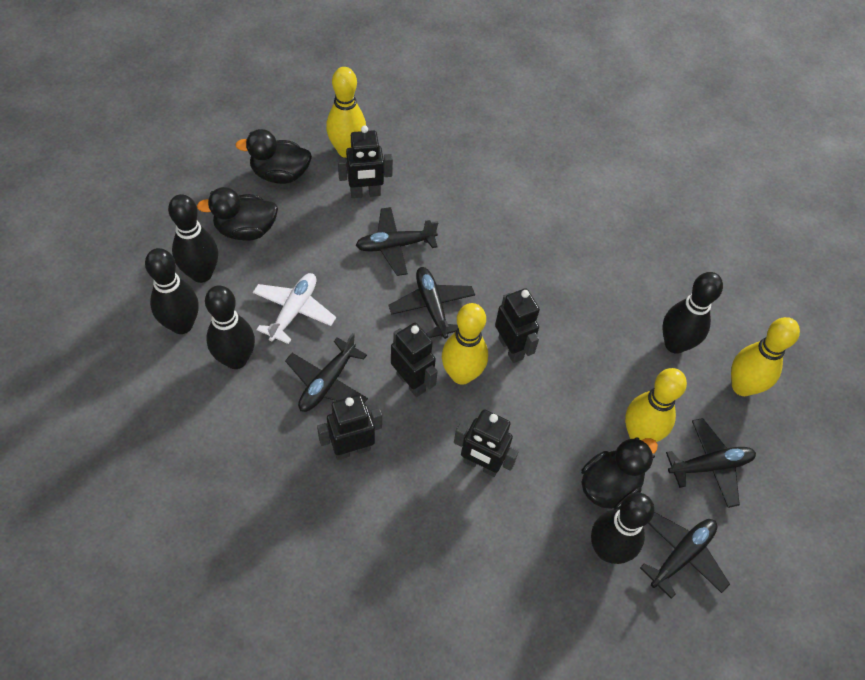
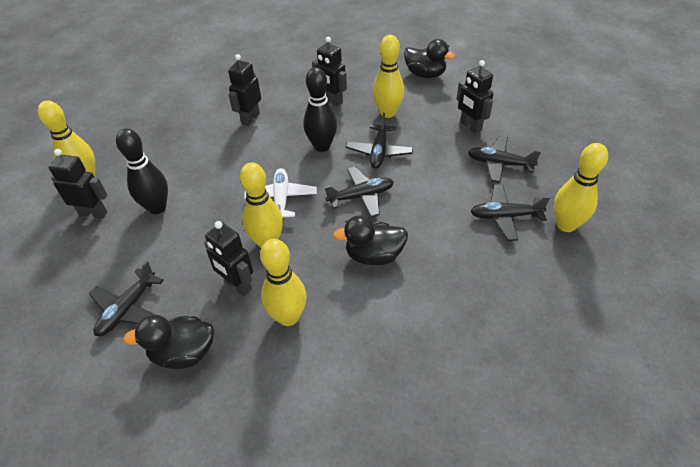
black bowling pin: 5 -> 2
yellow bowling pin: 4 -> 5

